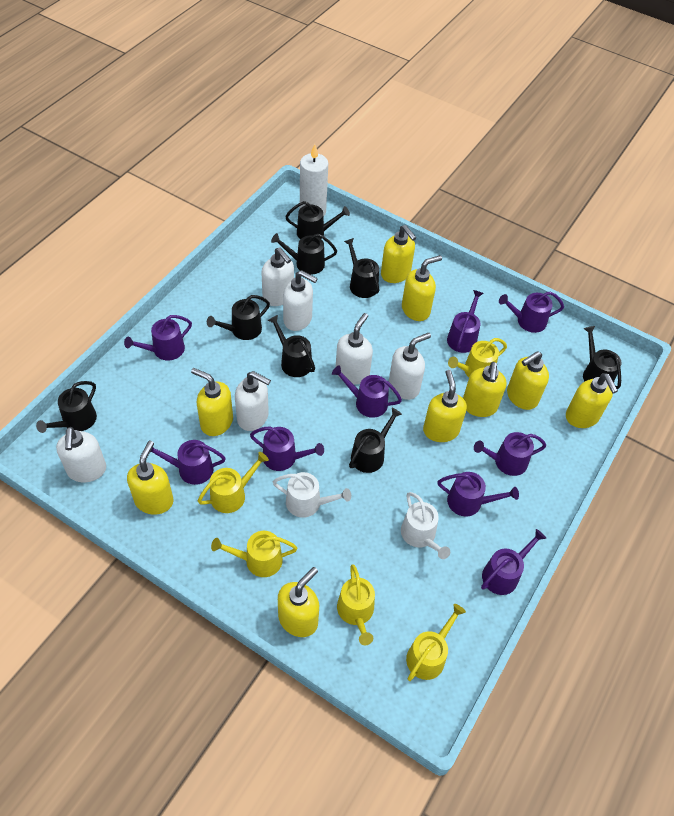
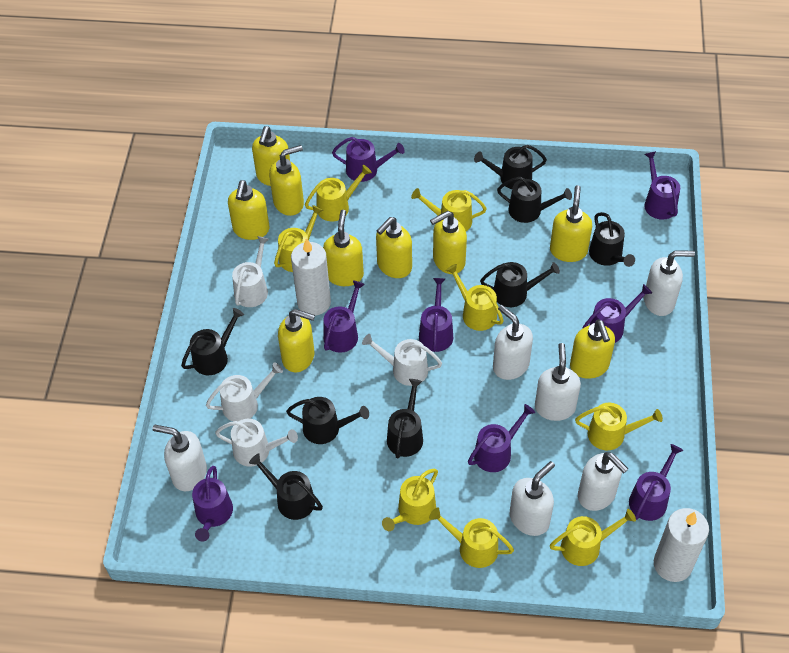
purple watering can: 9 -> 8
white candle: 1 -> 2
white watering can: 2 -> 4
yellow watering can: 5 -> 8

